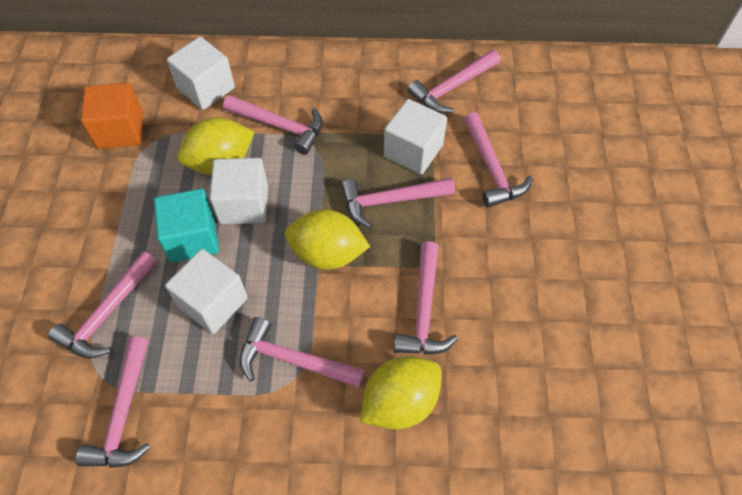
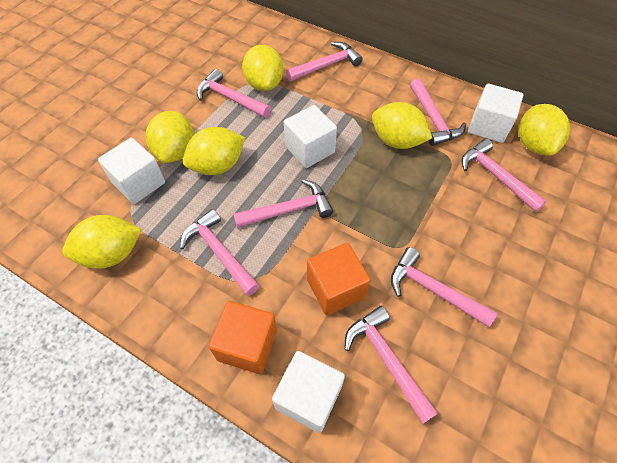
orange cube: 1 -> 2
turquoise cube: 1 -> 0
yellow lemon: 3 -> 6

